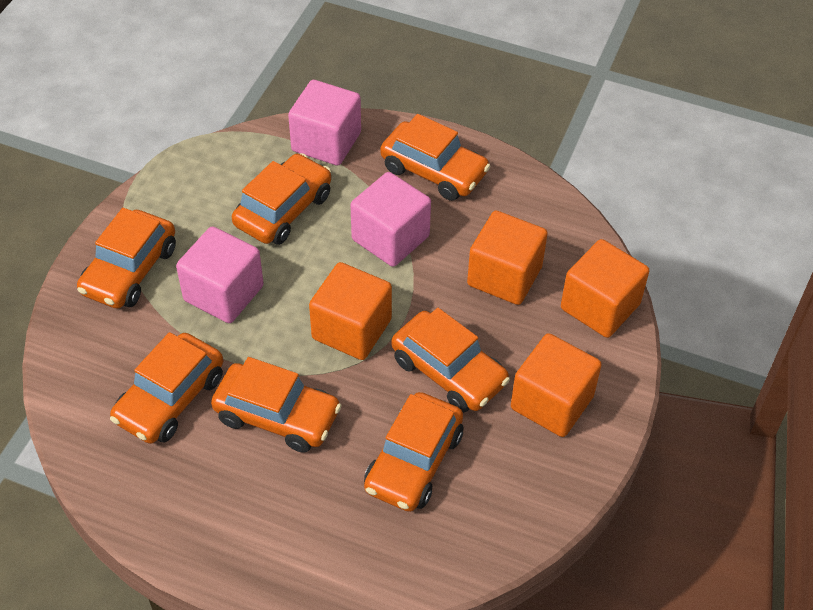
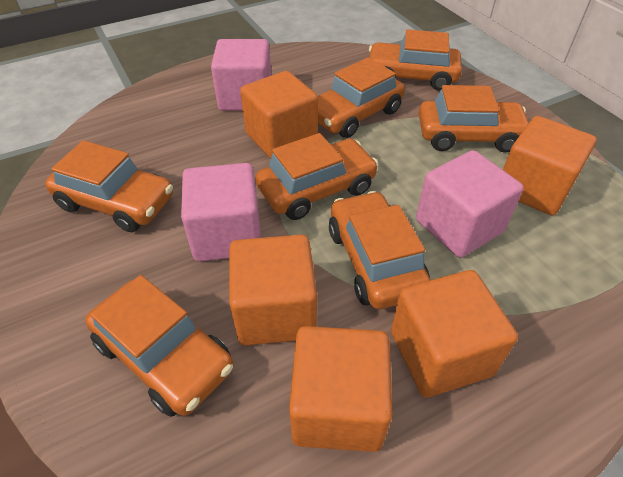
orange cube: 4 -> 5

